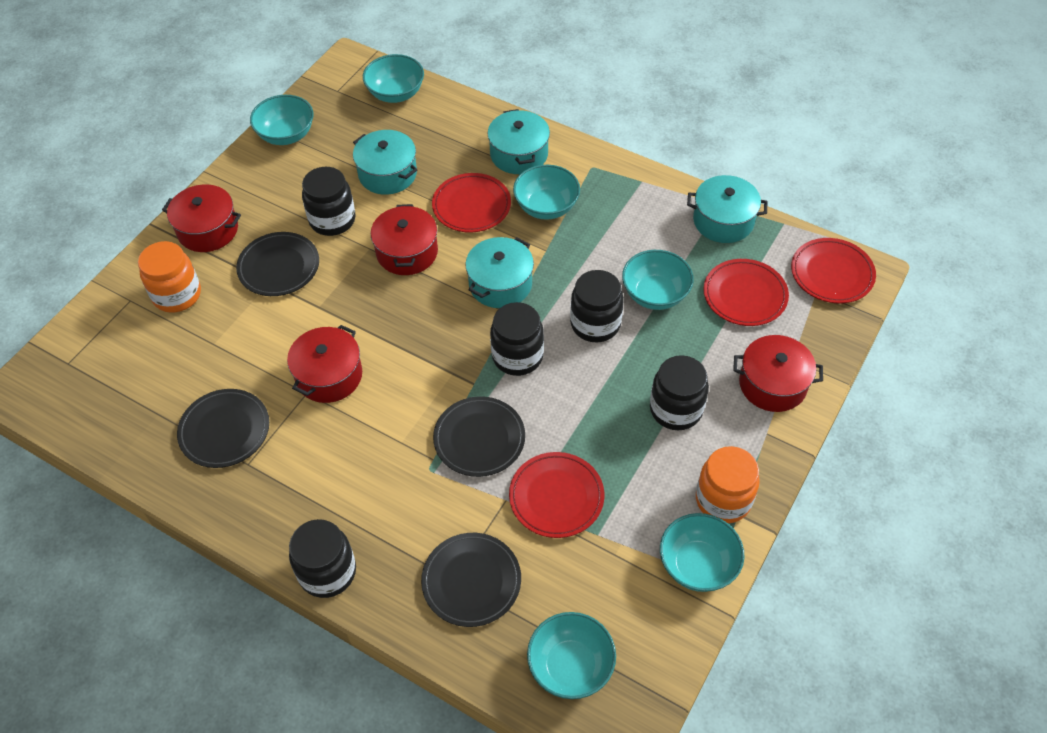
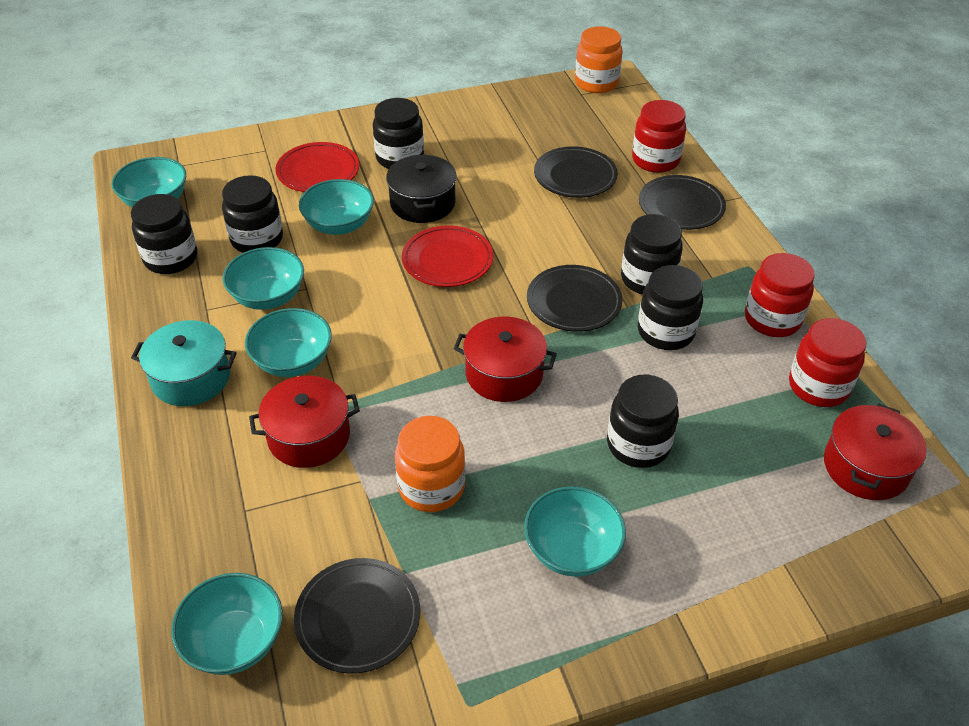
black jar: 5 -> 6
black pot: 0 -> 1
red jar: 0 -> 3
red plate: 4 -> 2
red pot: 4 -> 3
turquoise pot: 4 -> 1

